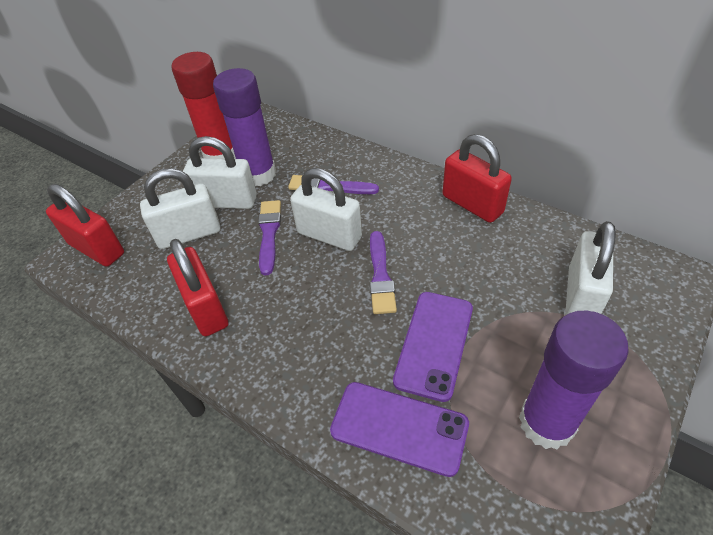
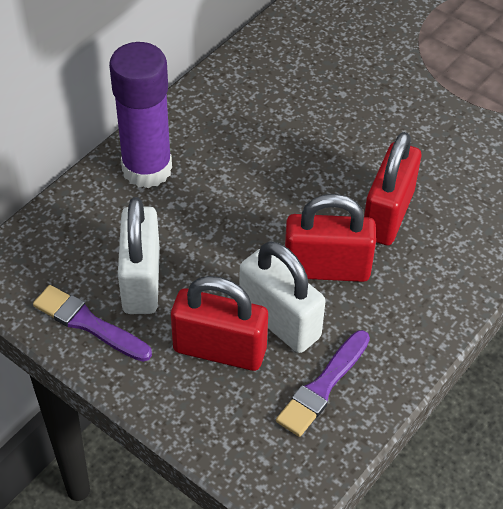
purple brush: 3 -> 2
purple glue stick: 2 -> 1
purple phone: 2 -> 0
red glue stick: 1 -> 0
white padlock: 4 -> 2

